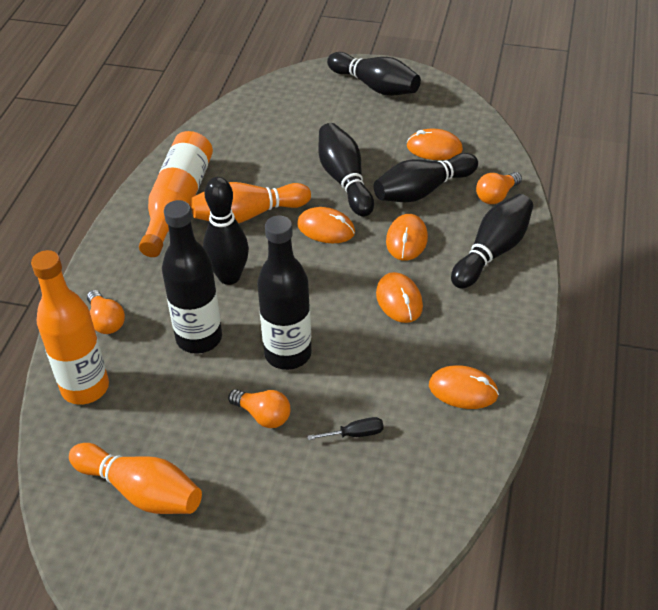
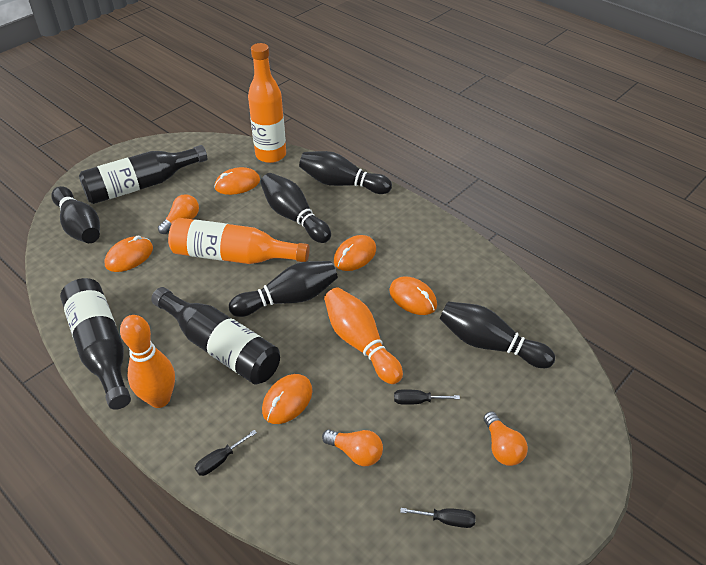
black bottle: 2 -> 3
black screwdriver: 1 -> 3

